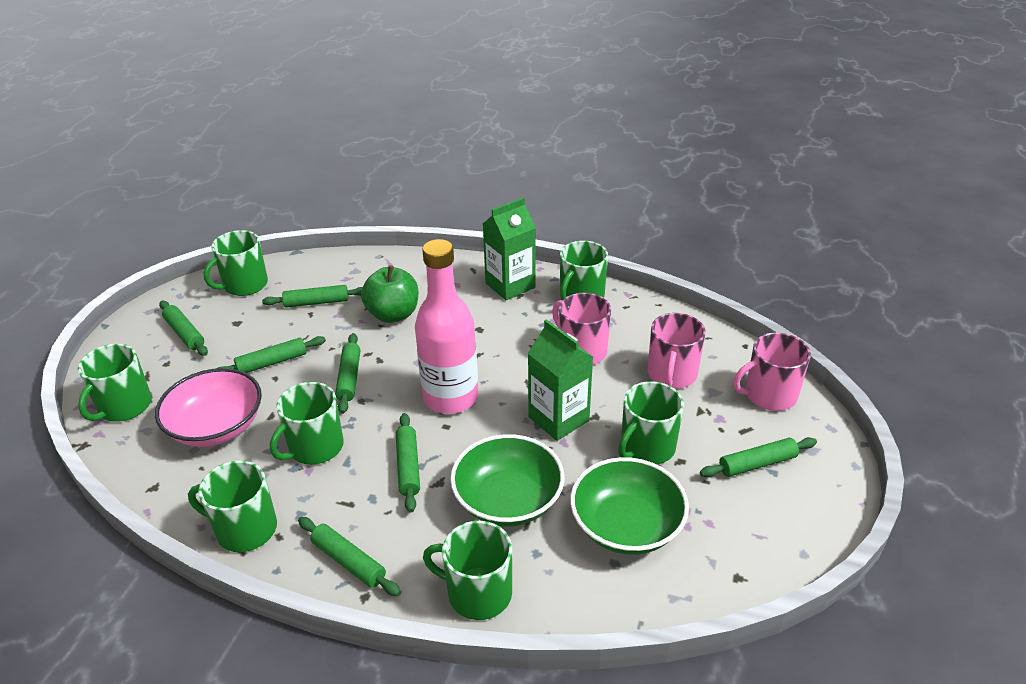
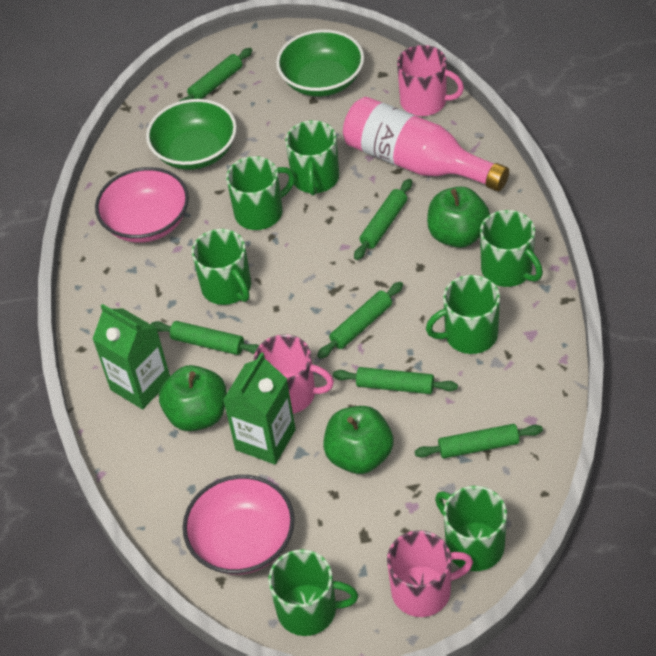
green apple: 1 -> 3
green rolling pin: 7 -> 6
pink bowl: 1 -> 2

